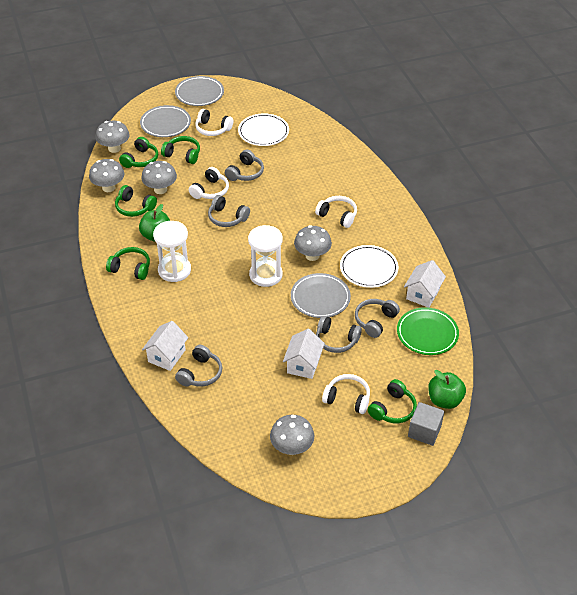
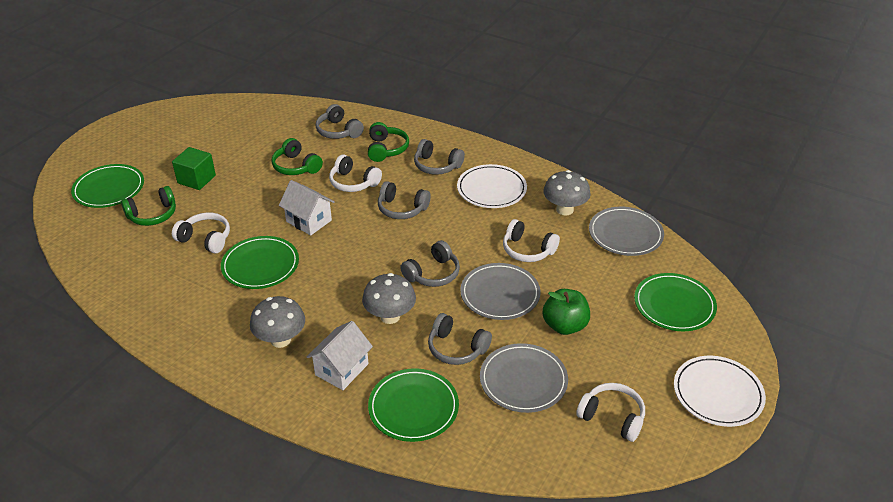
green apple: 2 -> 1
green cube: 0 -> 1
green headphones: 5 -> 3
green plate: 1 -> 4
grey cube: 1 -> 0
grey mushroom: 5 -> 3
white hourglass: 2 -> 0
white house: 3 -> 2

